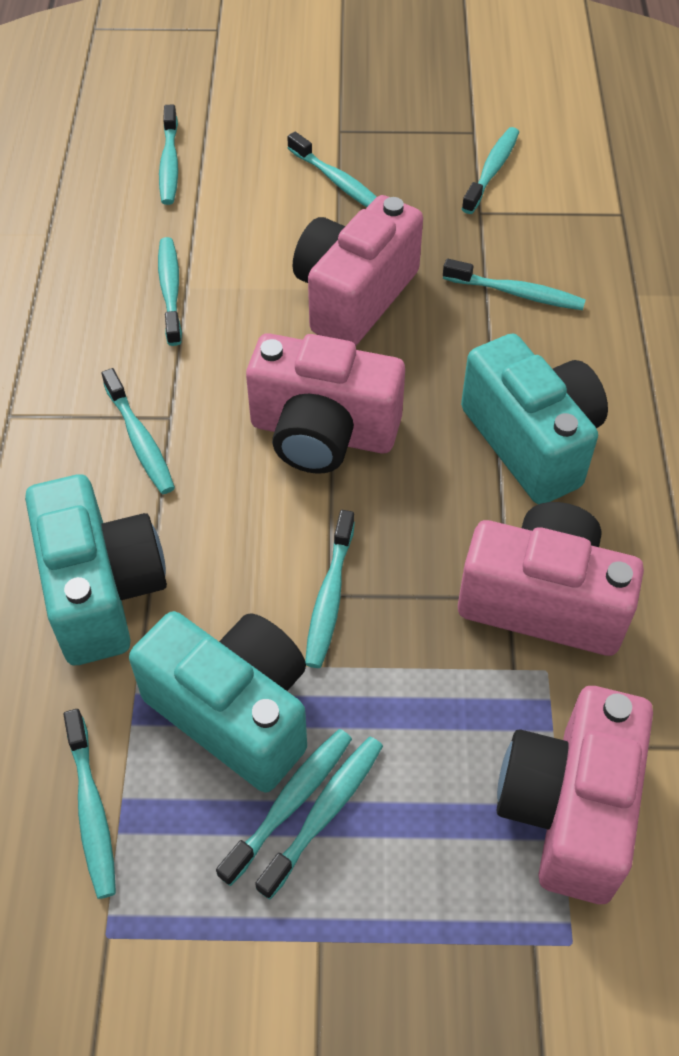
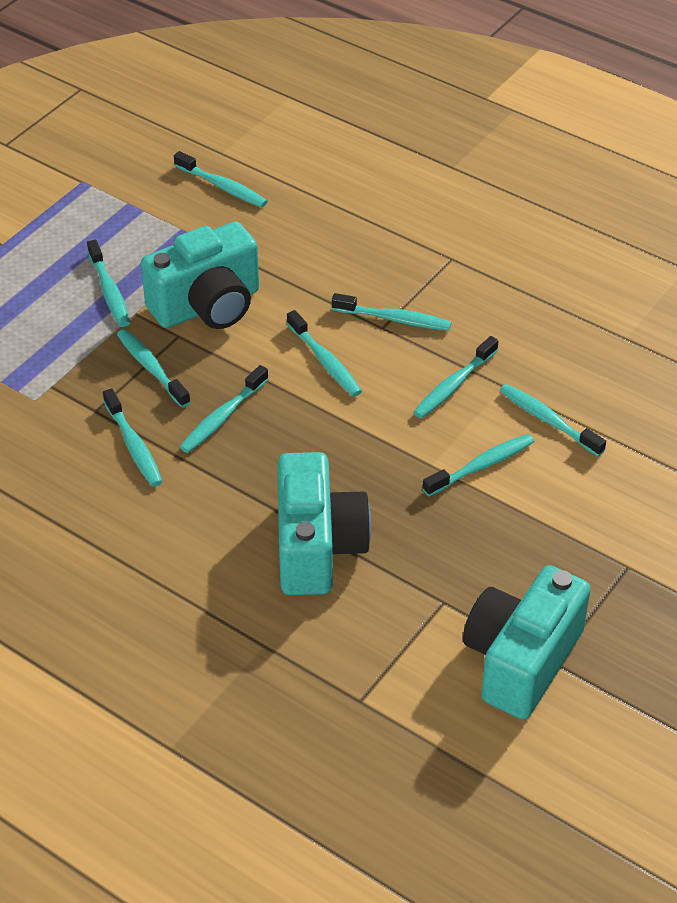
pink camera: 4 -> 0

